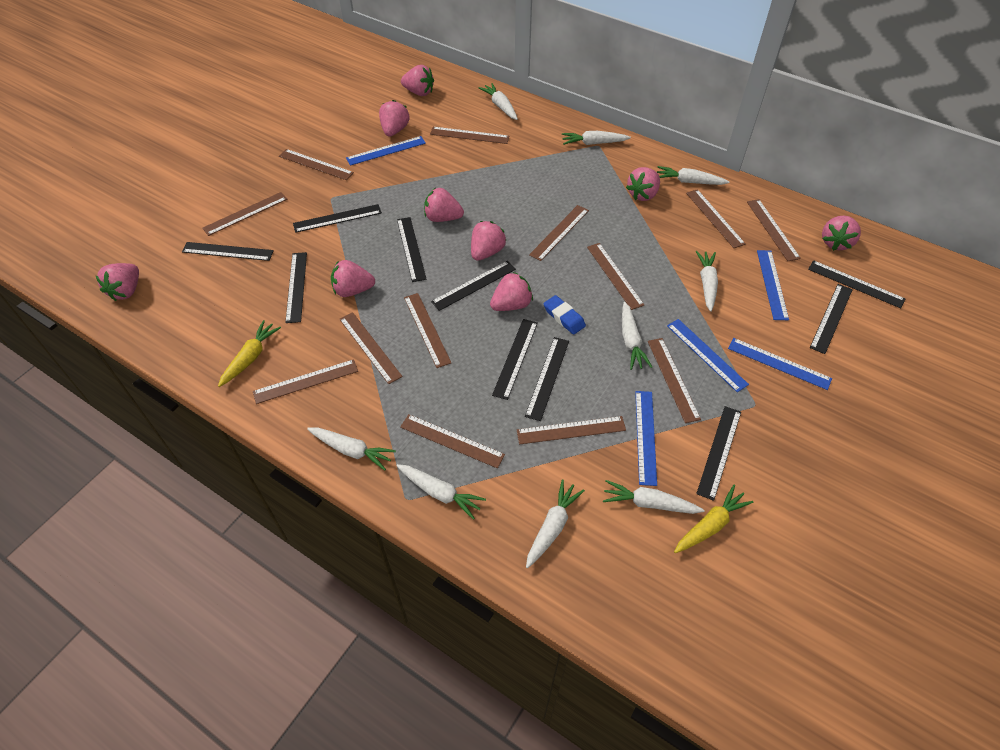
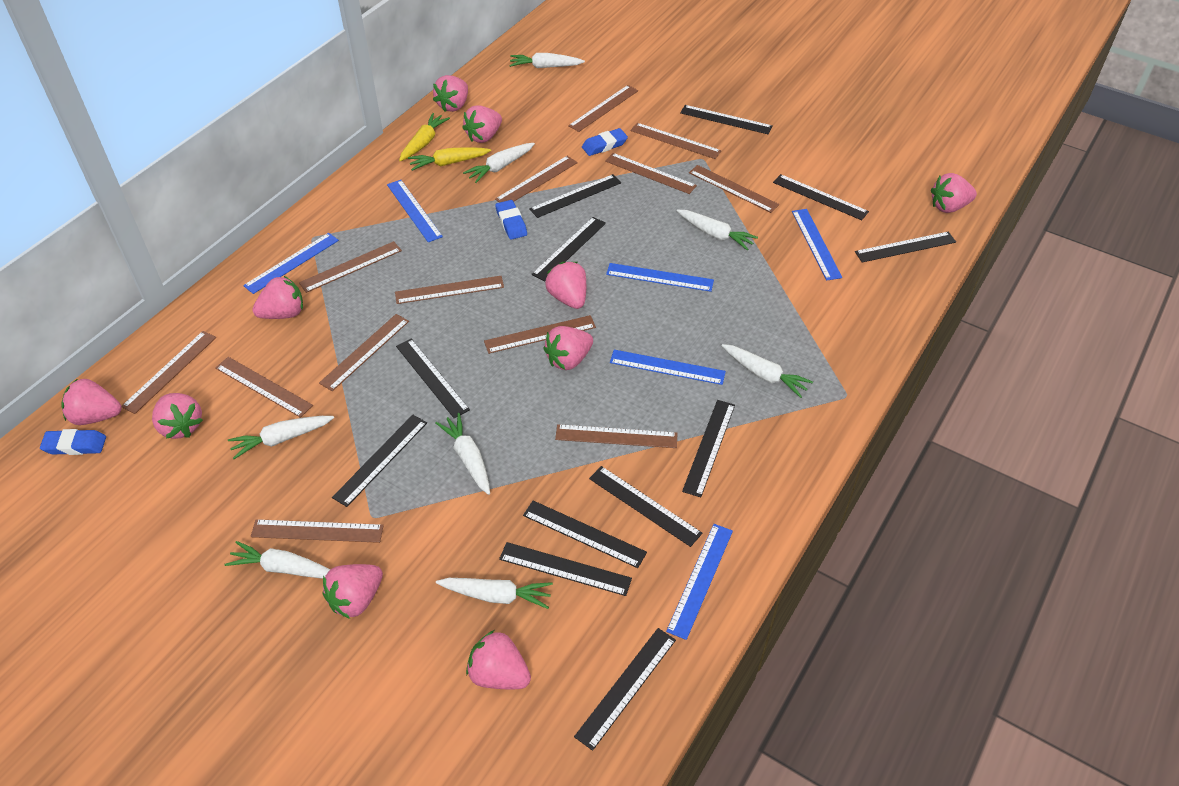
black ruler: 10 -> 12
blue eraser: 1 -> 3
blue ruler: 5 -> 6
pink strawberry: 9 -> 10
white carrot: 9 -> 8

